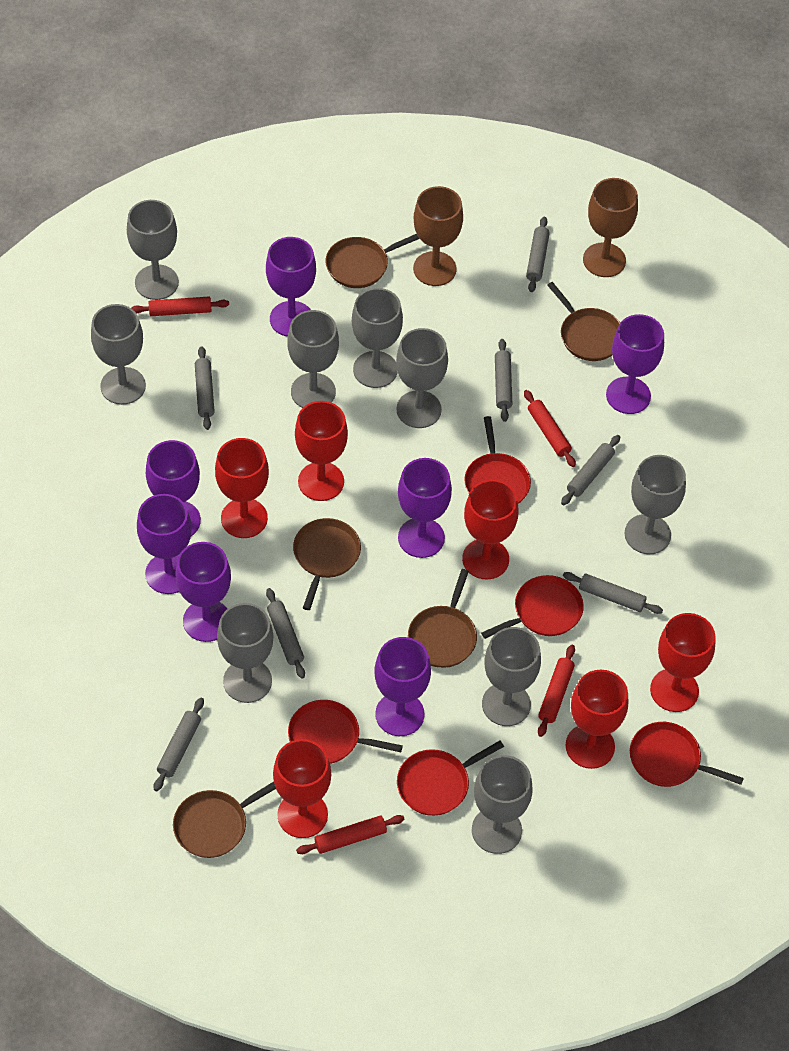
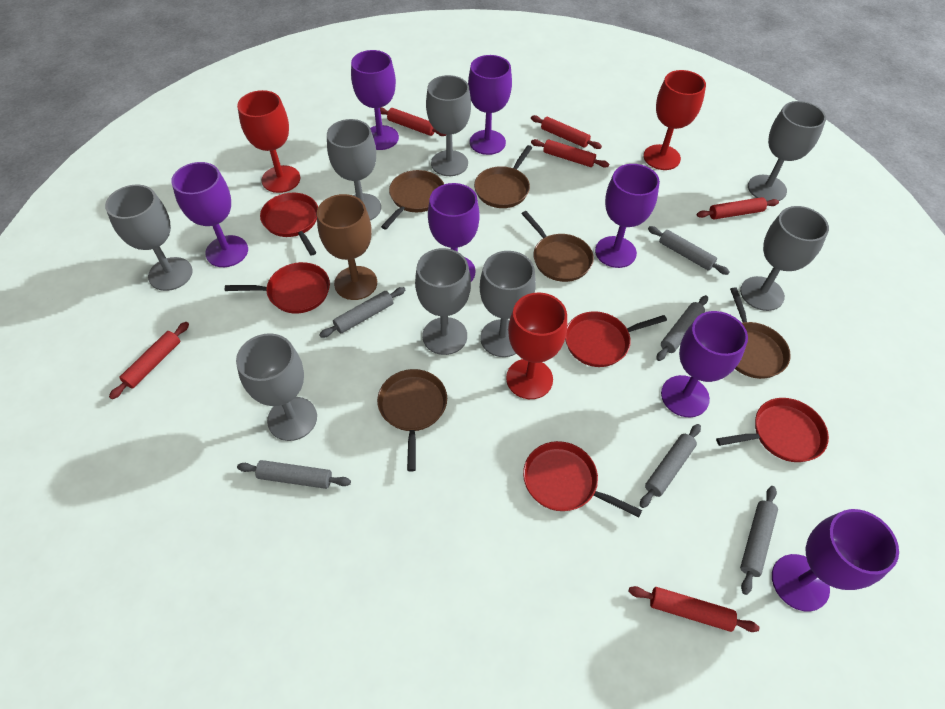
brown goblet: 2 -> 1
grey goblet: 9 -> 8
grey rolling pin: 7 -> 6
red goblet: 6 -> 3
red rolling pin: 4 -> 6

